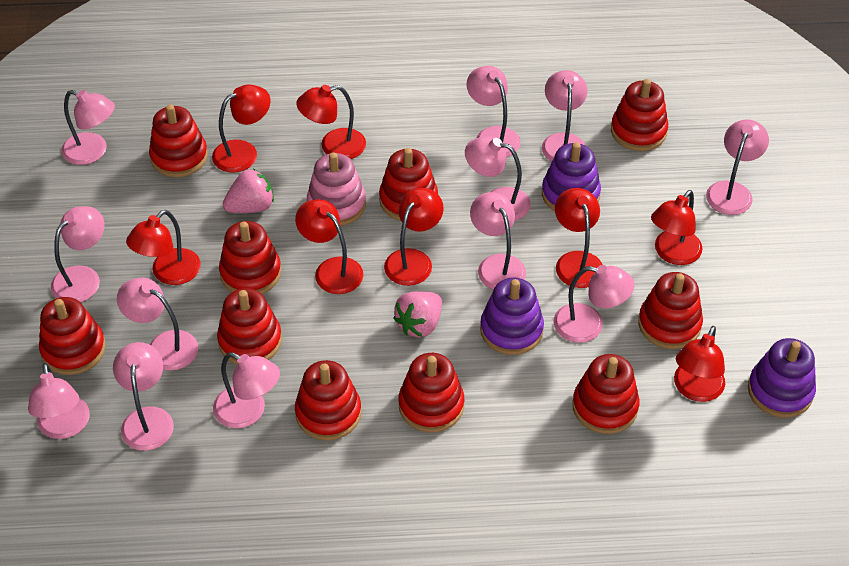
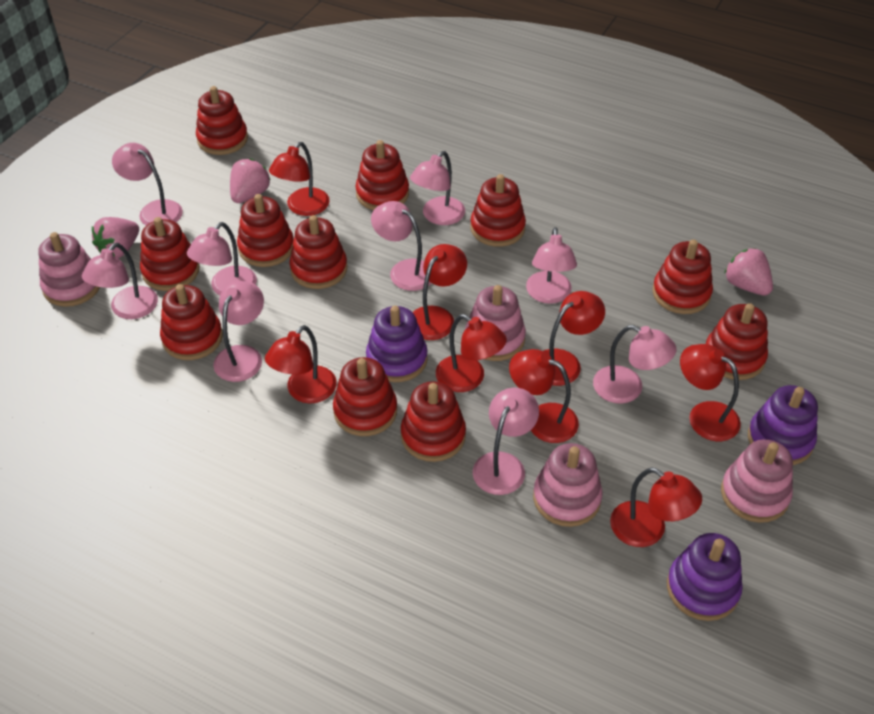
pink lamp: 12 -> 9
pink stacking toy: 1 -> 4
pink strawberry: 2 -> 3
red stacking toy: 10 -> 11

